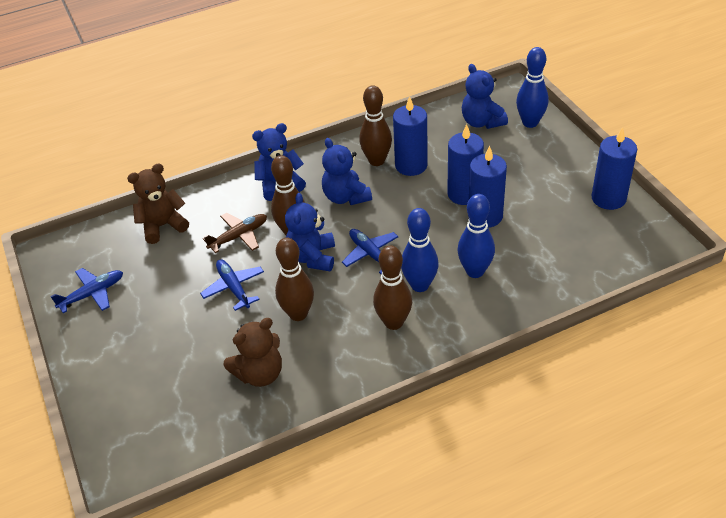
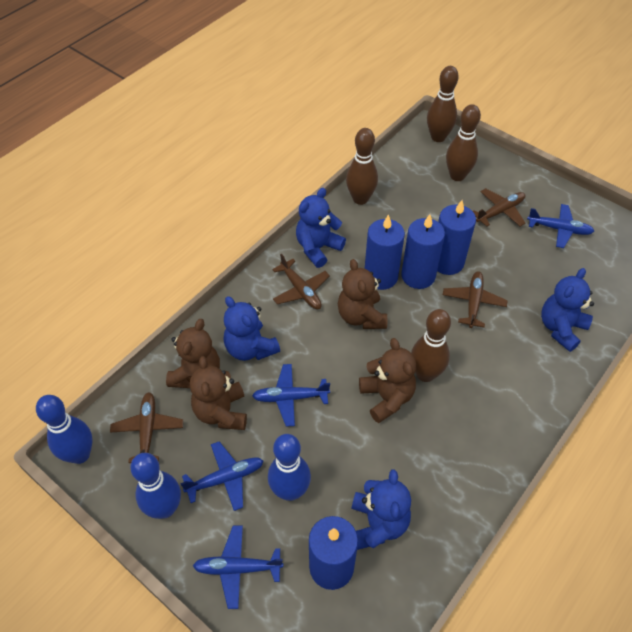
blue plane: 3 -> 4
brown plane: 1 -> 4
brown teddy bear: 2 -> 4

